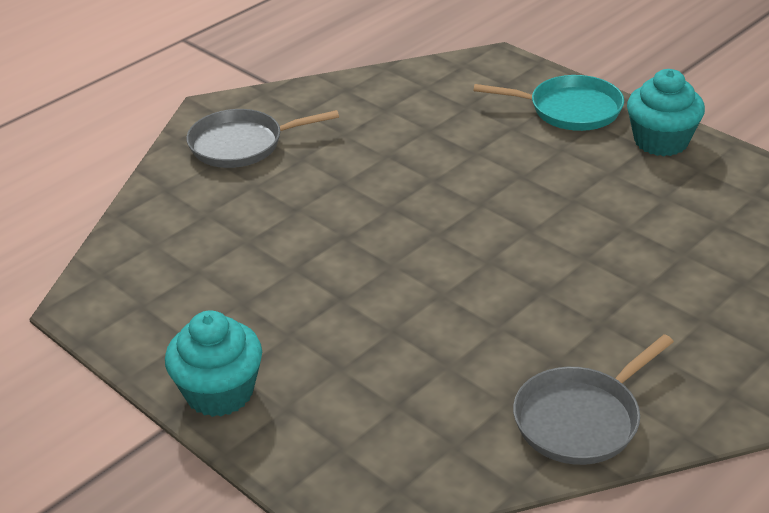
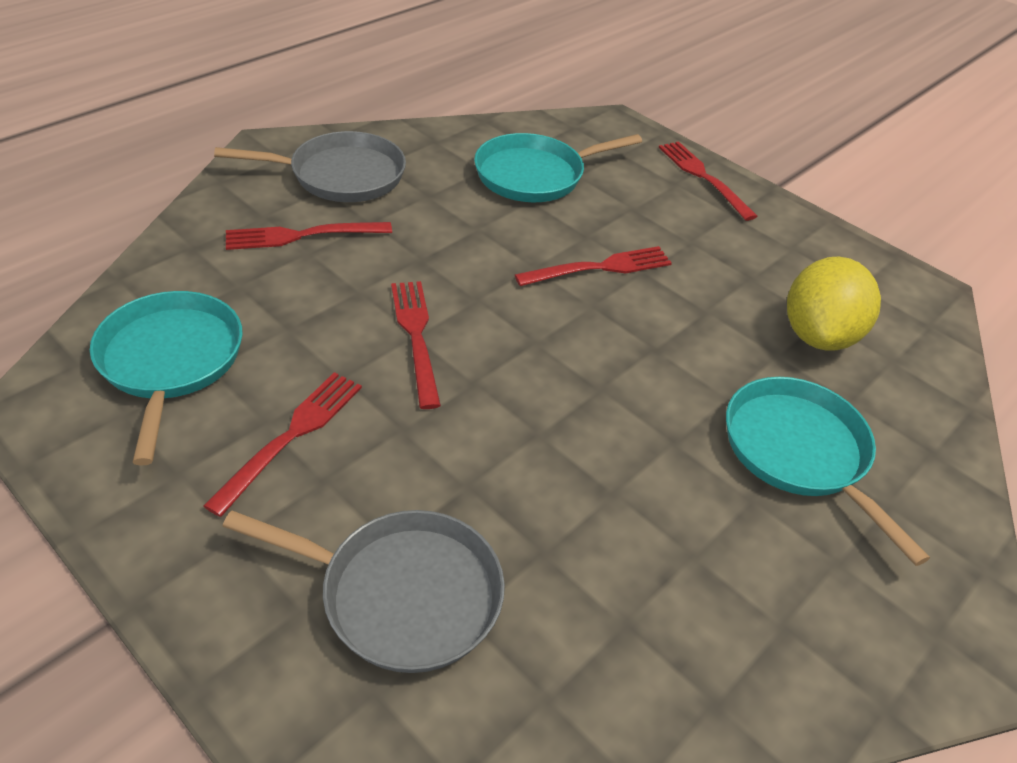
red fork: 0 -> 5
turquoise cupcake: 2 -> 0
turquoise pan: 1 -> 3
yellow lemon: 0 -> 1

